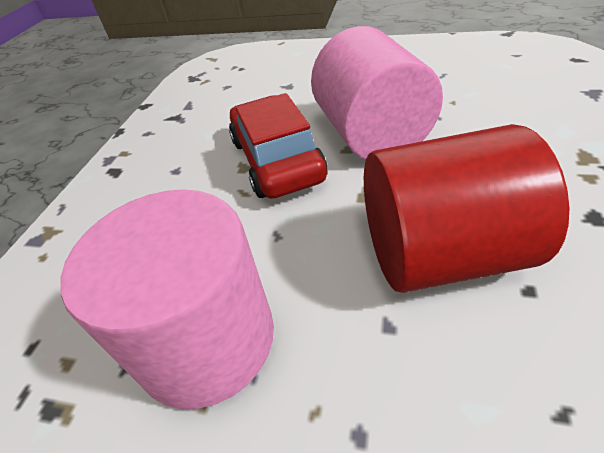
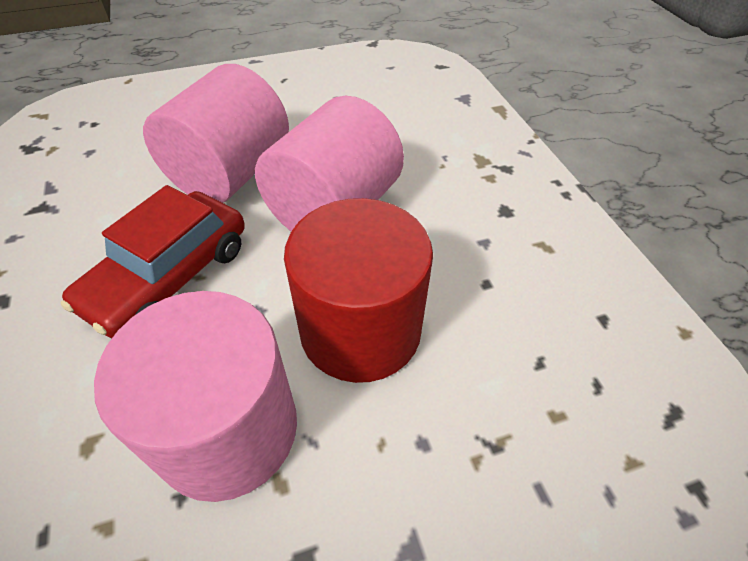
pink cylinder: 2 -> 3

